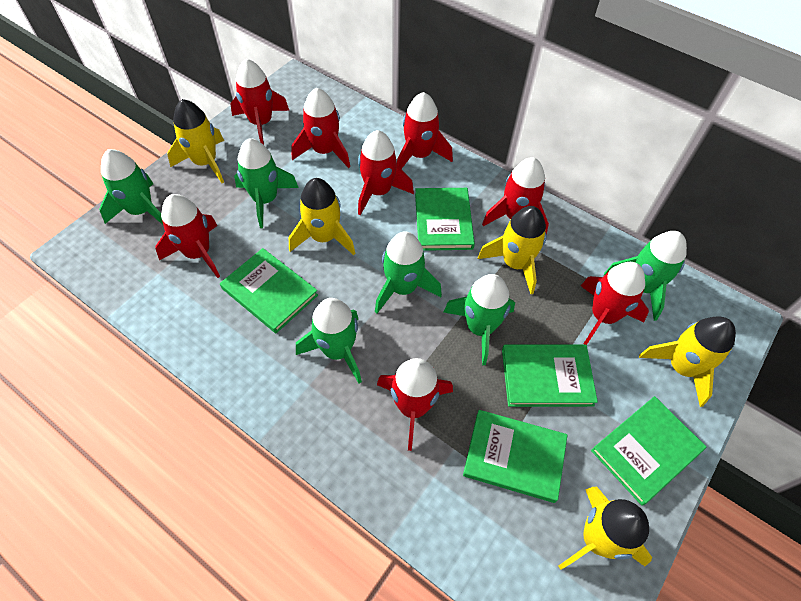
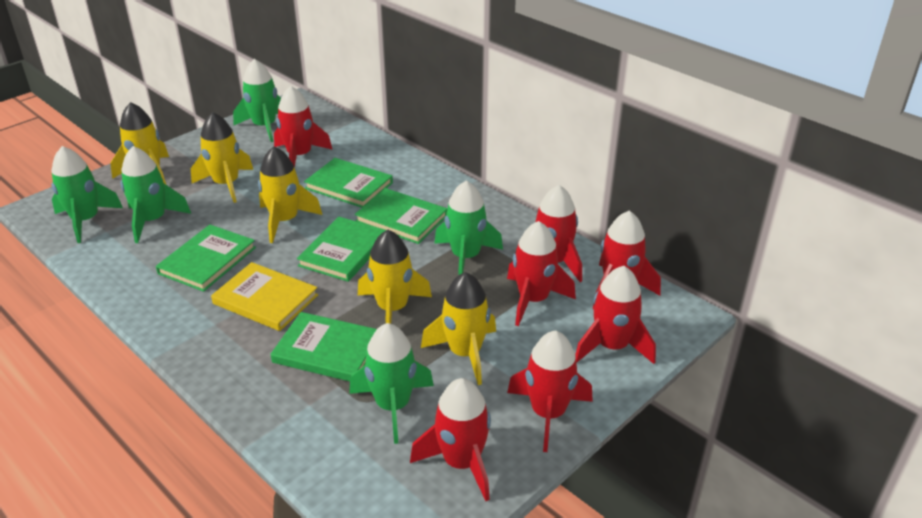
green rocket: 6 -> 5
red rocket: 8 -> 7
yellow book: 0 -> 1

